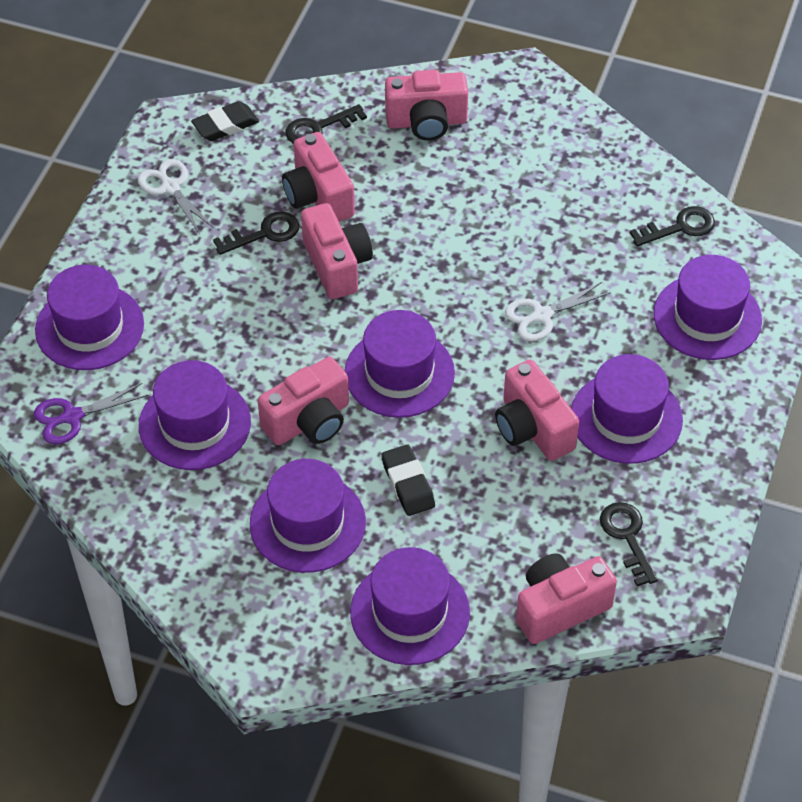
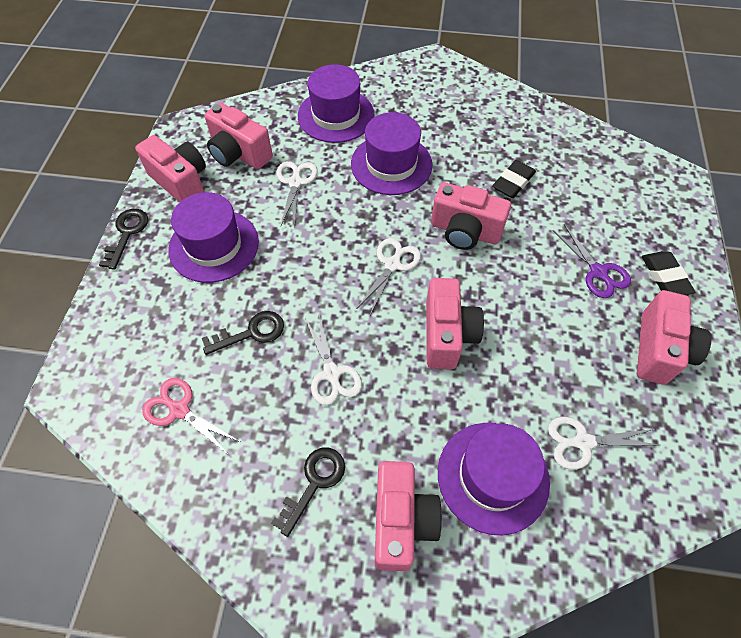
black key: 4 -> 3
pink scissors: 0 -> 1
purple hat: 7 -> 4
white scissors: 2 -> 4

